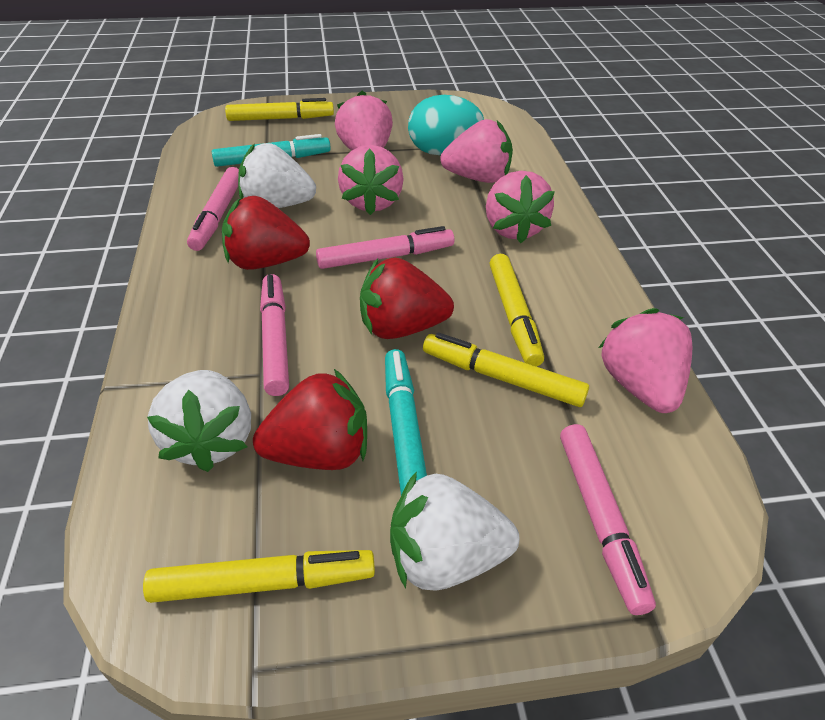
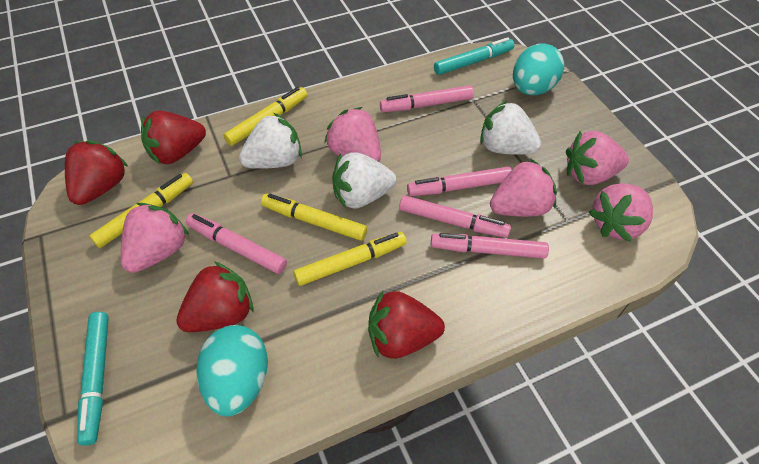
pink marker: 4 -> 5
red strawberry: 3 -> 4
turquoise egg: 1 -> 2

